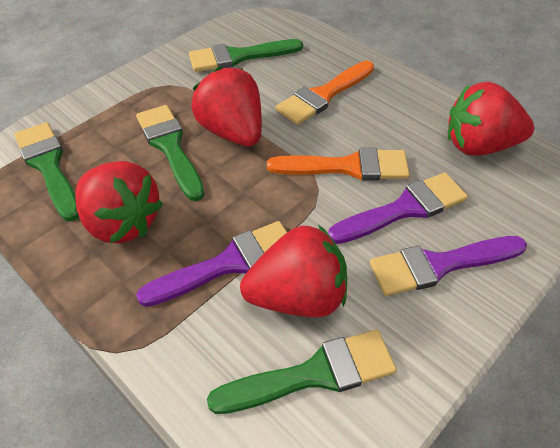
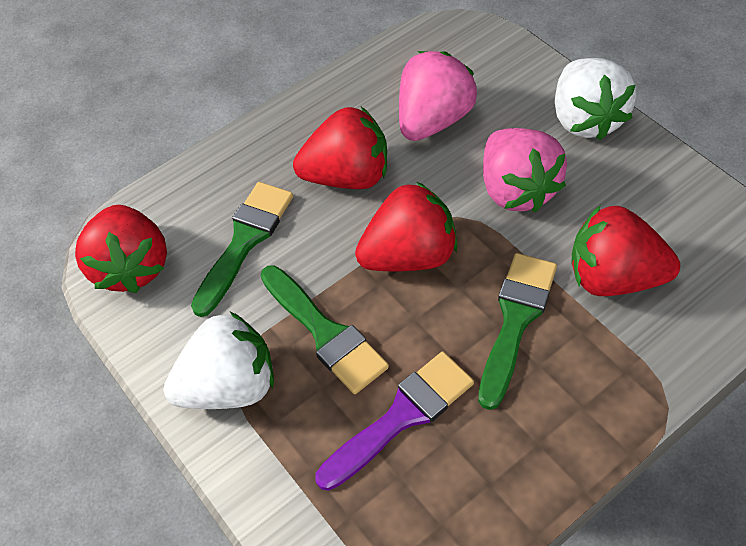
green brush: 4 -> 3
orange brush: 2 -> 0
pink strawberry: 0 -> 2
purple brush: 3 -> 1
white strawberry: 0 -> 2

